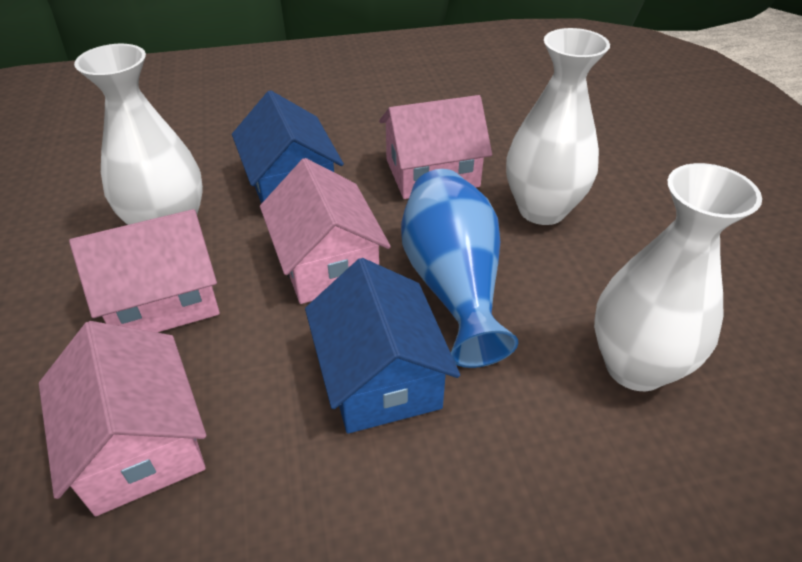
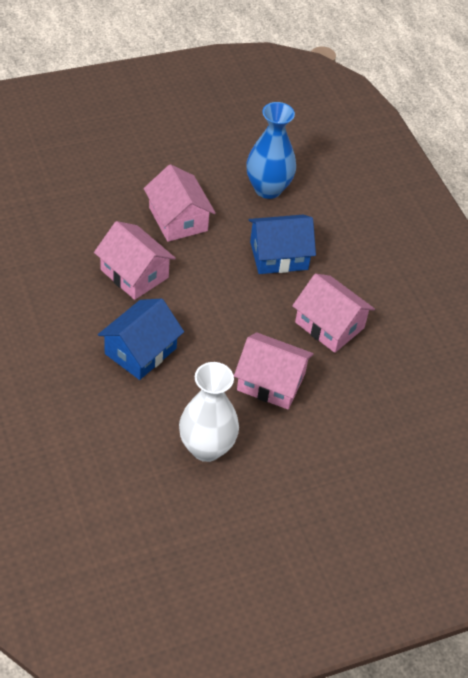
white vase: 3 -> 1

